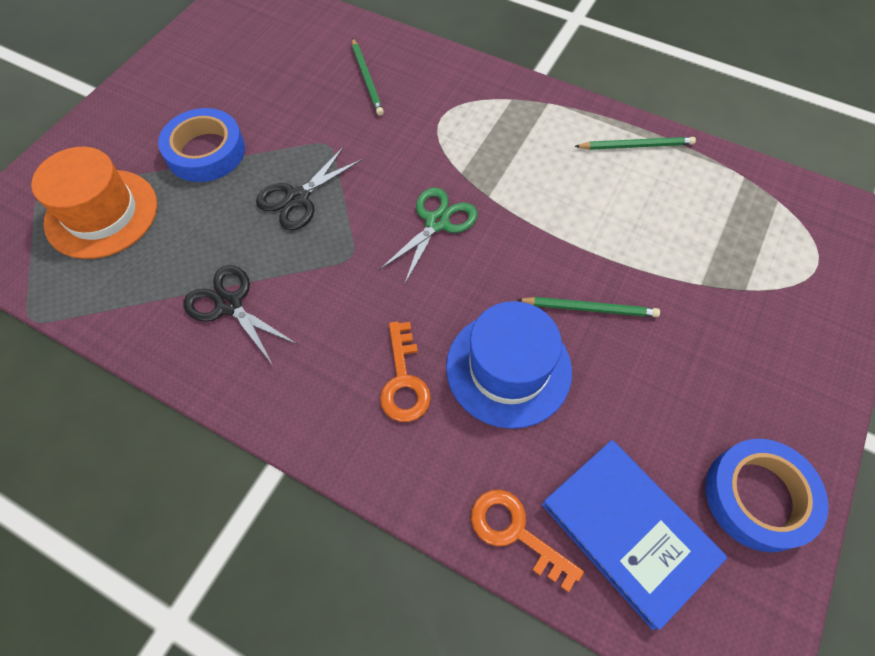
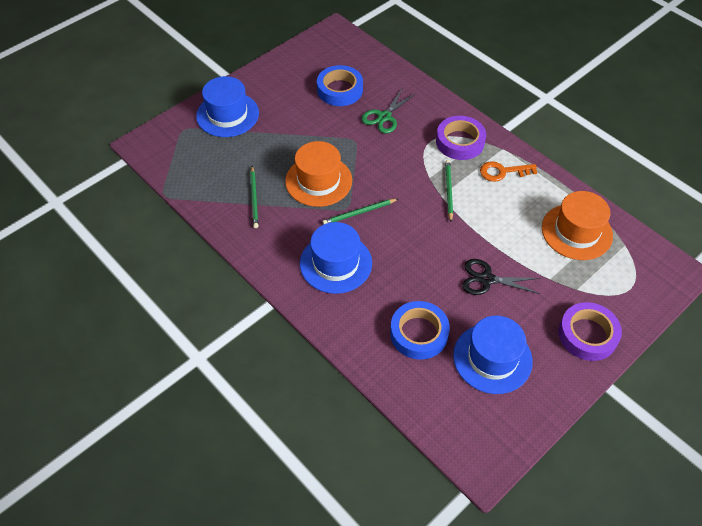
black scissors: 2 -> 1
blue book: 1 -> 0
blue hat: 1 -> 3
orange hat: 1 -> 2
orange key: 2 -> 1
purple tape: 0 -> 2

